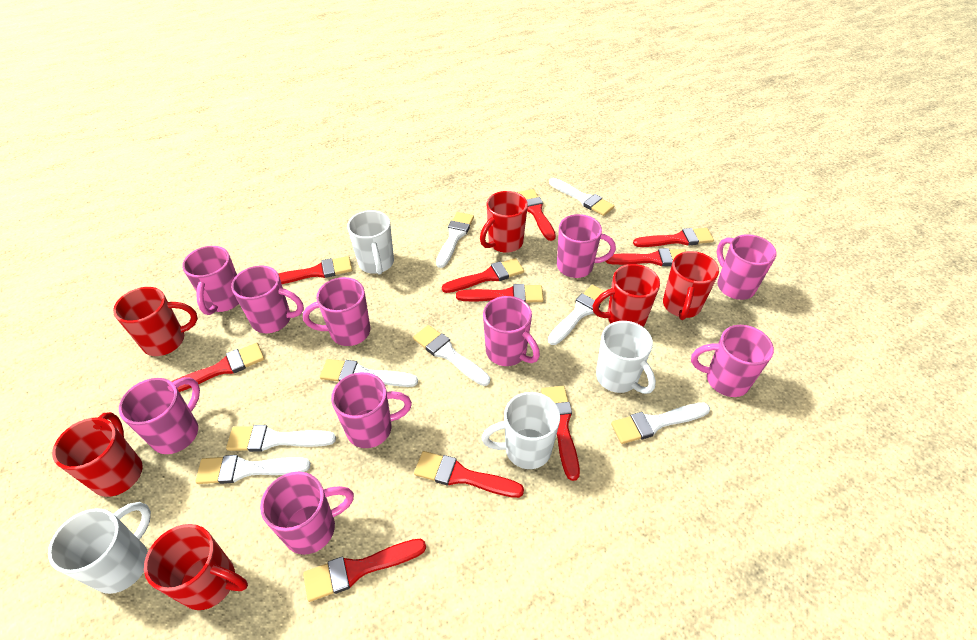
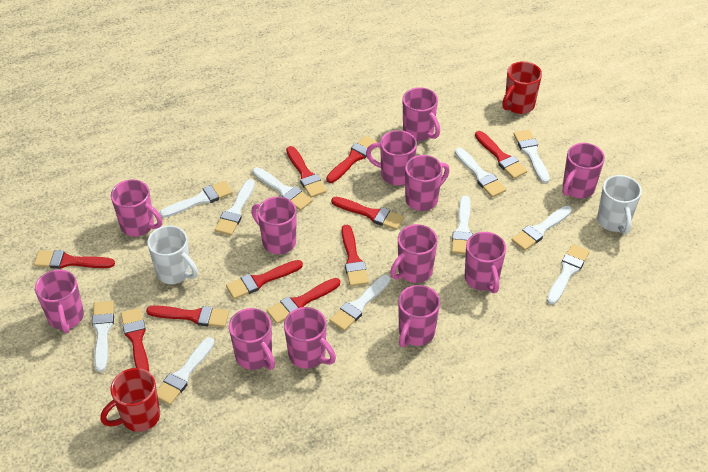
pink mug: 10 -> 12
red mug: 6 -> 2
white brush: 8 -> 11
white mug: 4 -> 2

